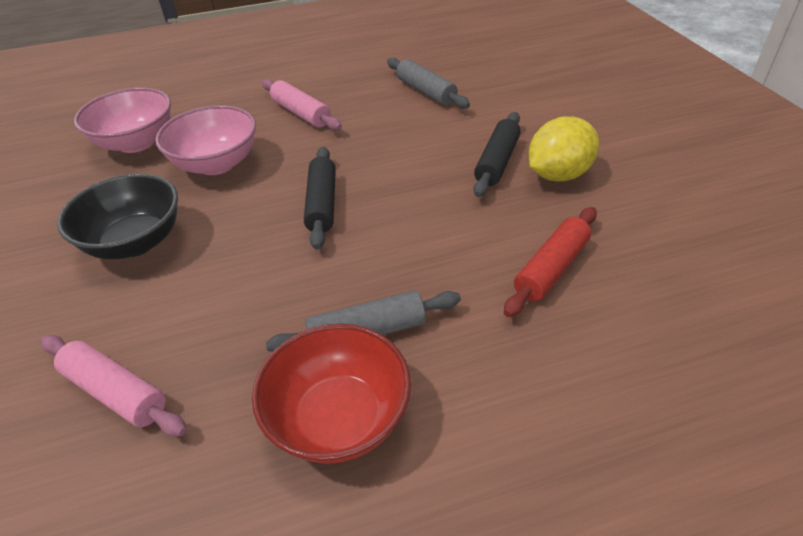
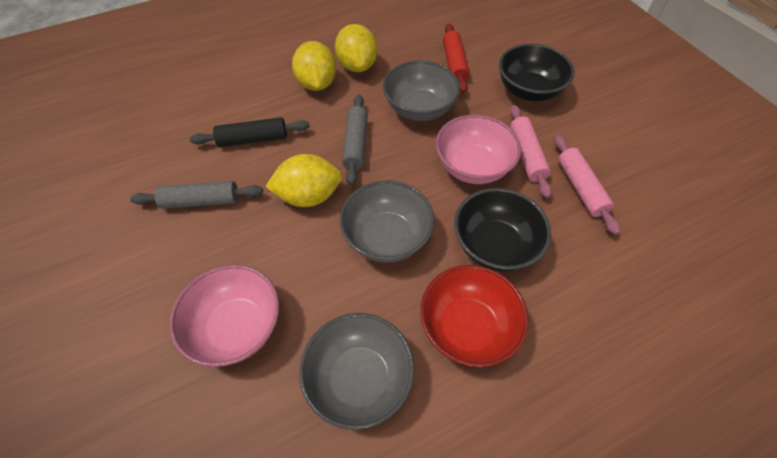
black bowl: 1 -> 2
black rolling pin: 2 -> 1
grey bowl: 0 -> 3
yellow lemon: 1 -> 3

